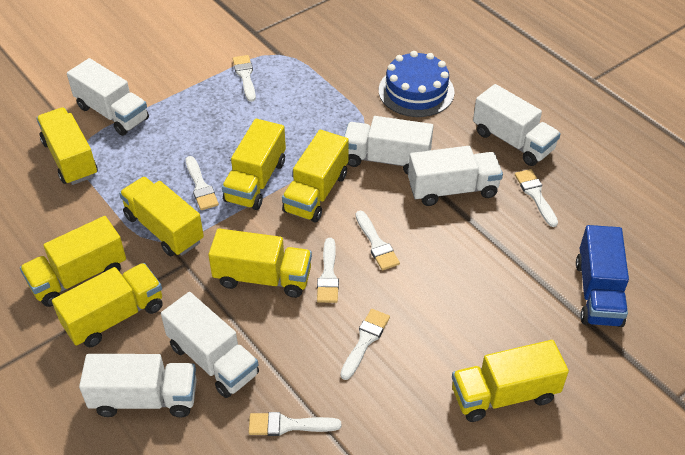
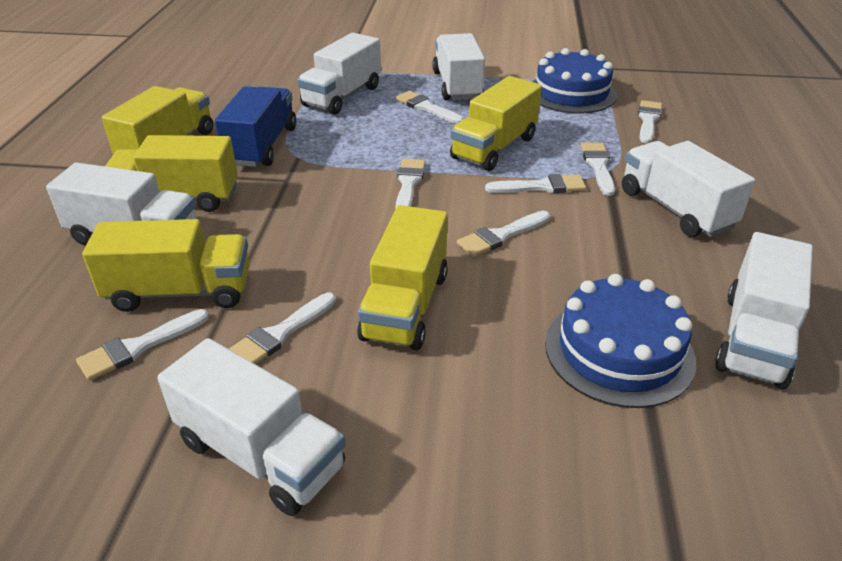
blue cake: 1 -> 2
white brush: 7 -> 8
yellow truck: 8 -> 5

